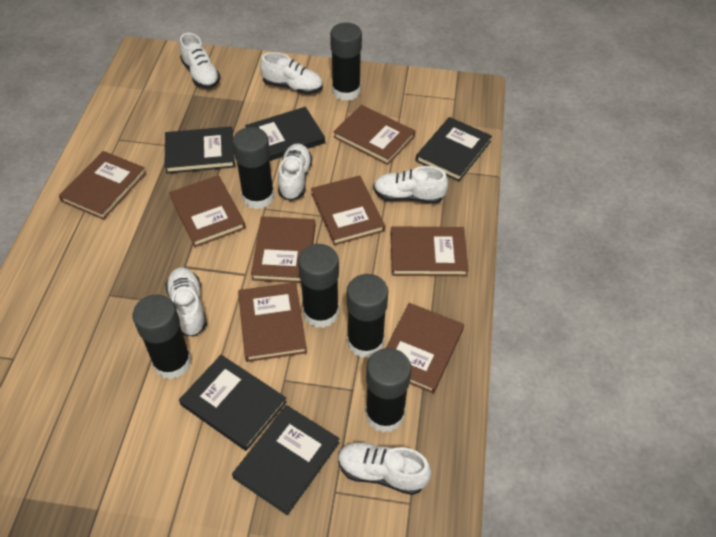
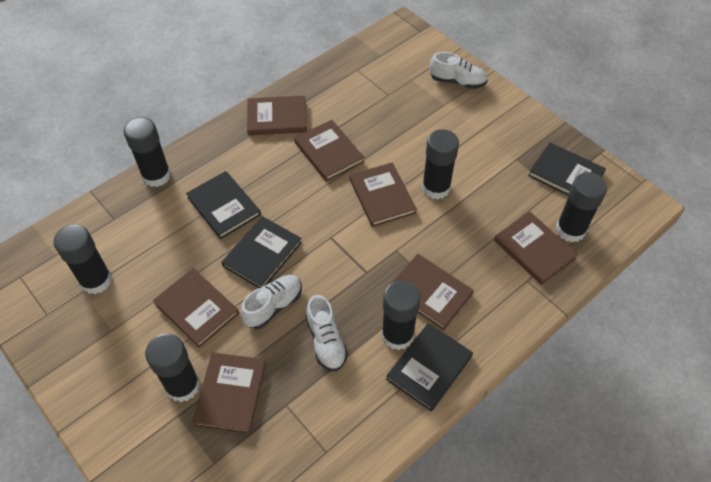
black book: 5 -> 4
brown book: 8 -> 7
white shoe: 6 -> 3

